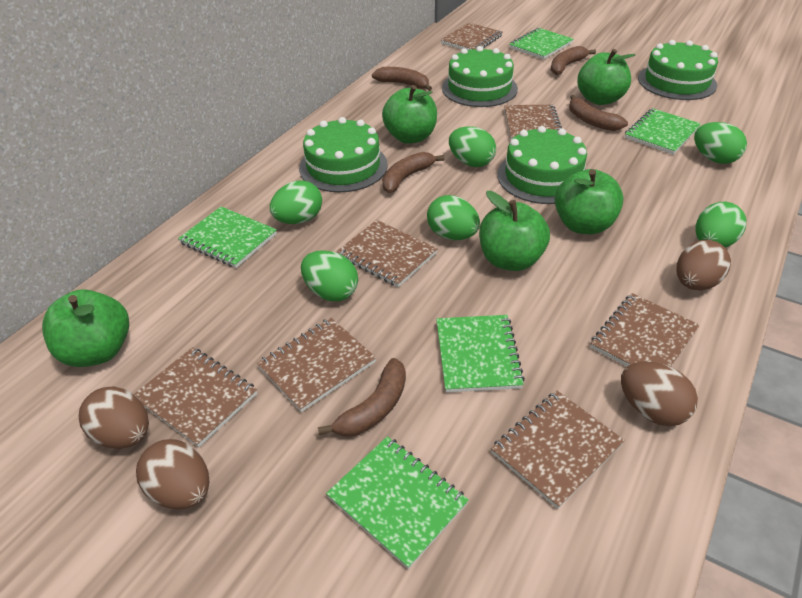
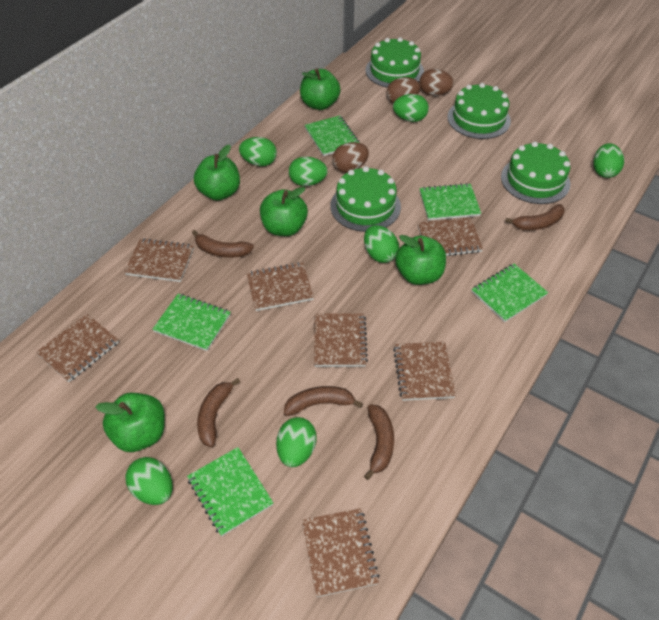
brown egg: 4 -> 3
green egg: 6 -> 7

